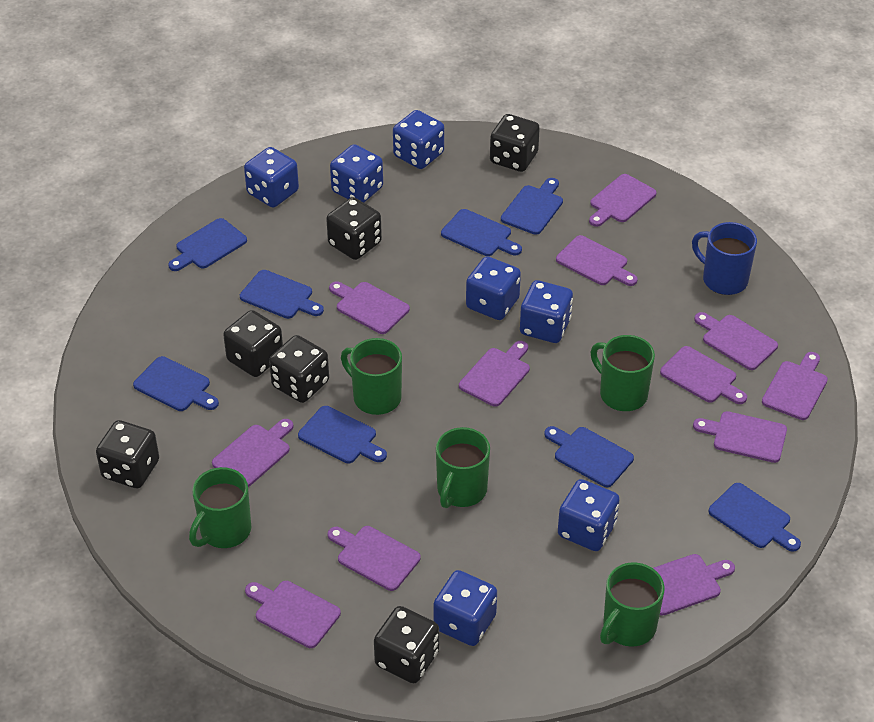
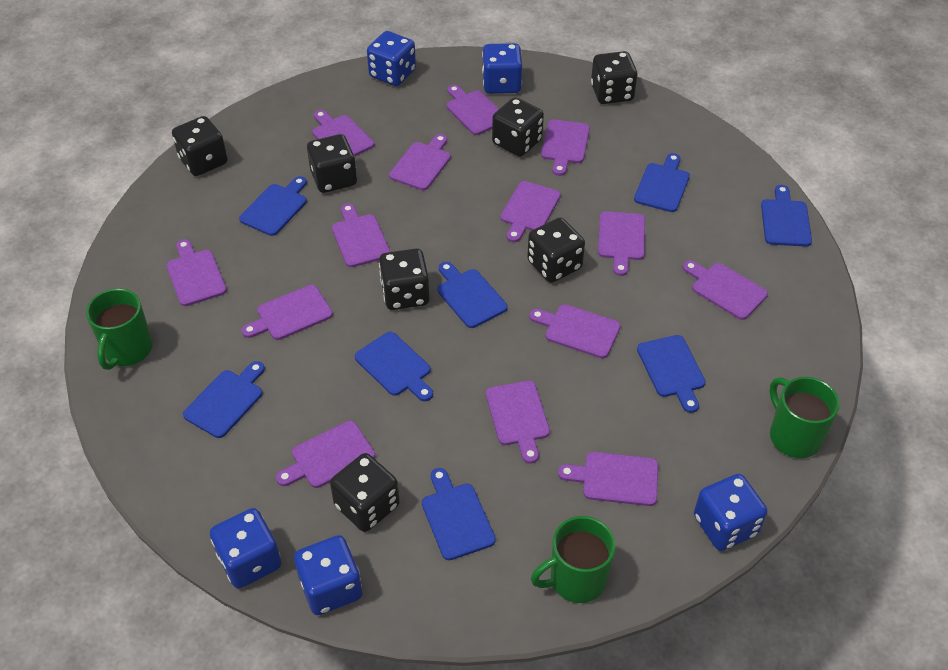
black dice: 6 -> 7
blue dice: 7 -> 5
blue mug: 1 -> 0
green mug: 5 -> 3
purple cutting board: 12 -> 14

